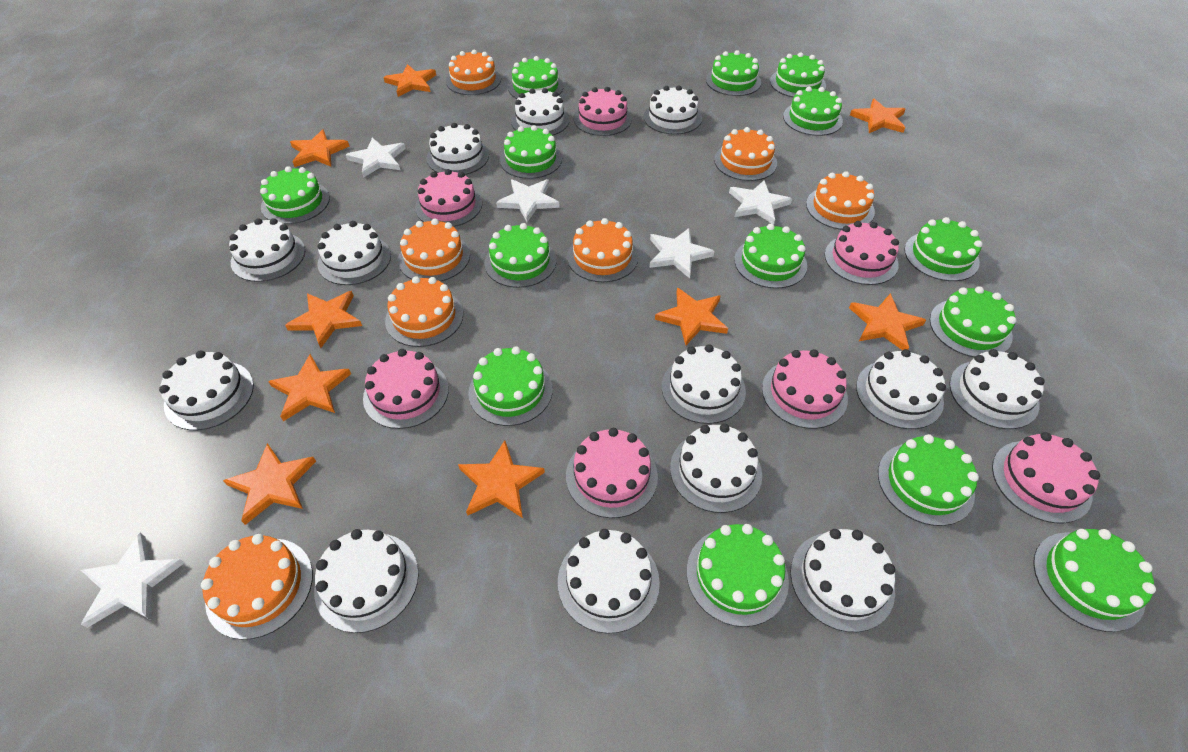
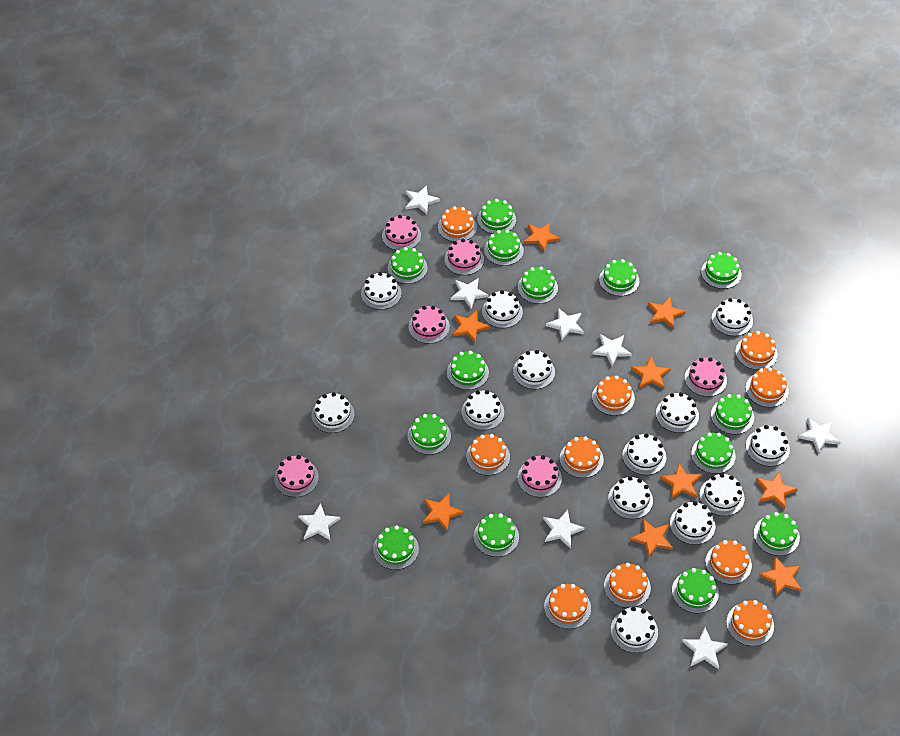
orange cake: 7 -> 10
pink cake: 7 -> 6
white star: 5 -> 8

